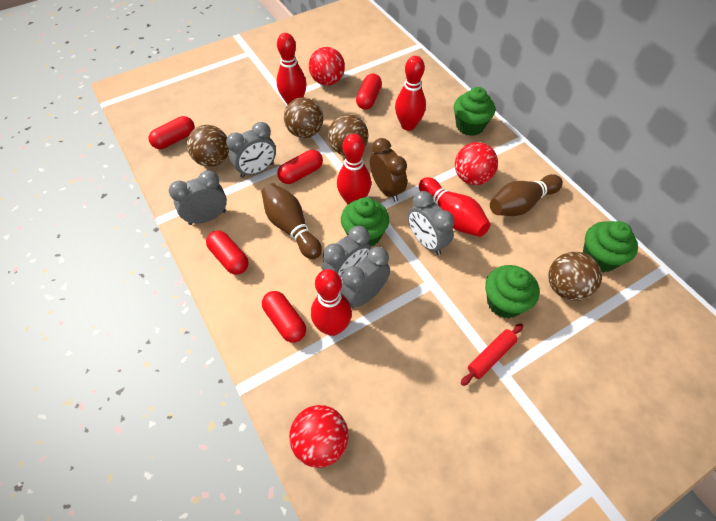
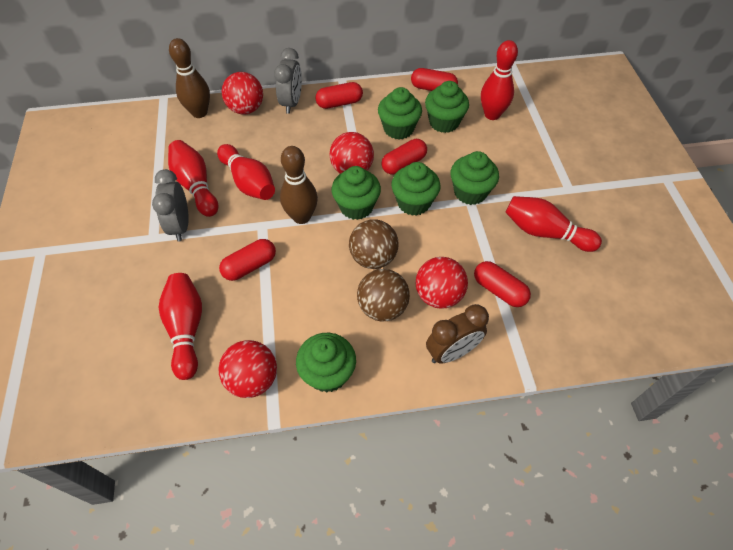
brown ball: 4 -> 2
green cupcake: 4 -> 6
grey clock: 5 -> 2
red ball: 3 -> 4
red rolling pin: 1 -> 0

